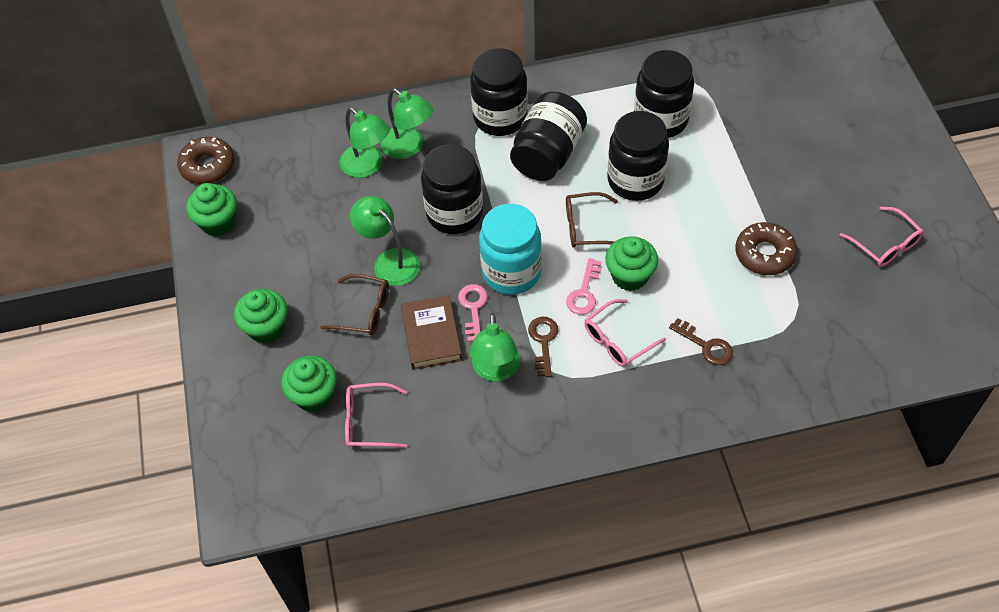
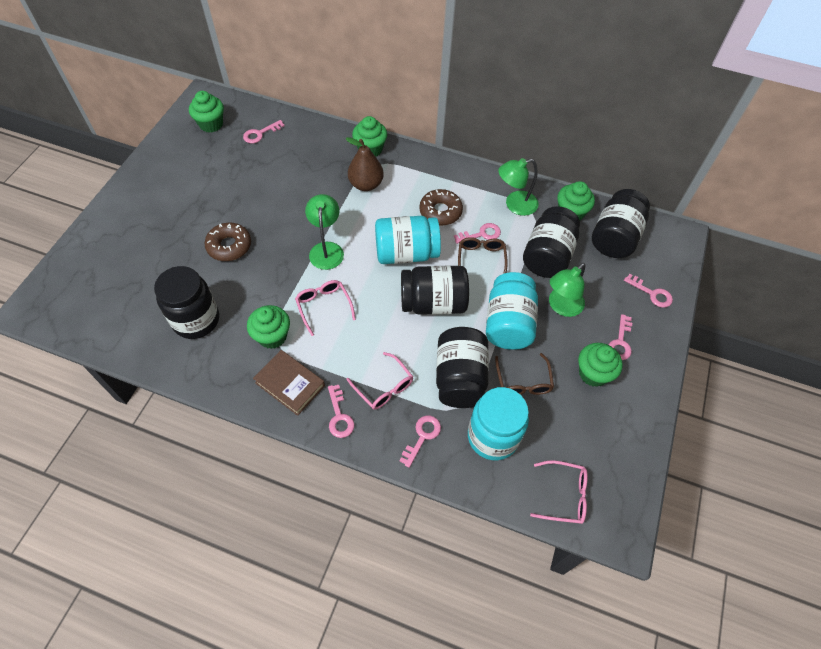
brown key: 2 -> 0
brown pear: 0 -> 1
green cupcake: 4 -> 5
green lamp: 4 -> 3
pink key: 2 -> 6
turquoise jar: 1 -> 3

